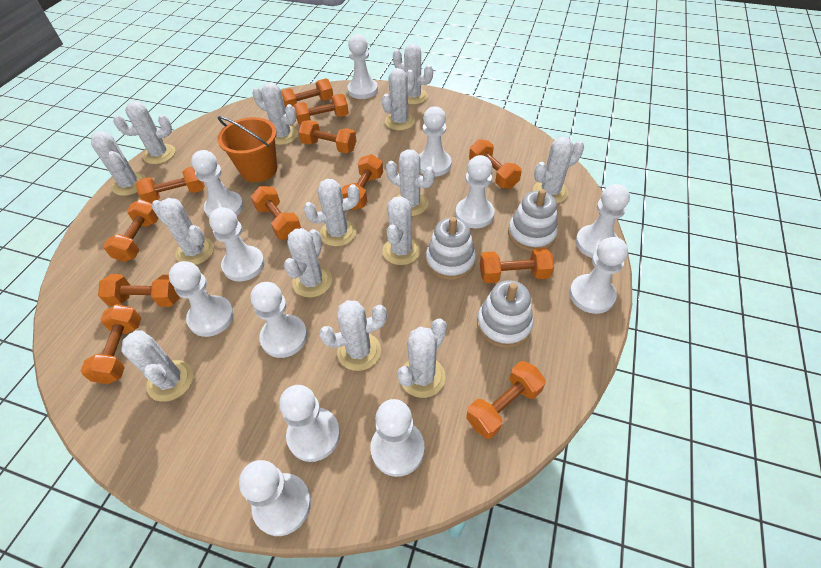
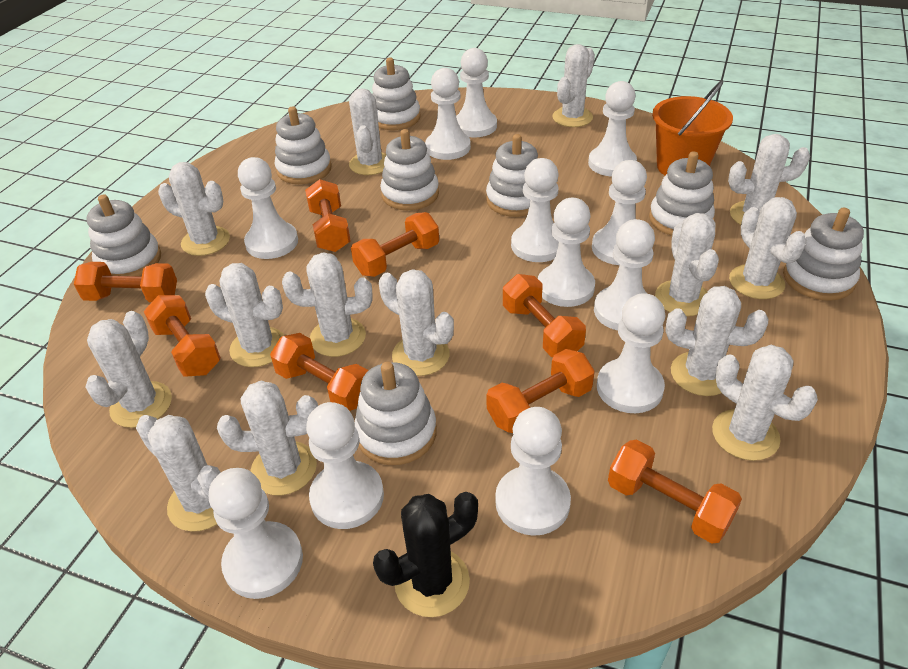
black cactus: 0 -> 1
orange dumbbell: 12 -> 8
white stacking toy: 3 -> 8

